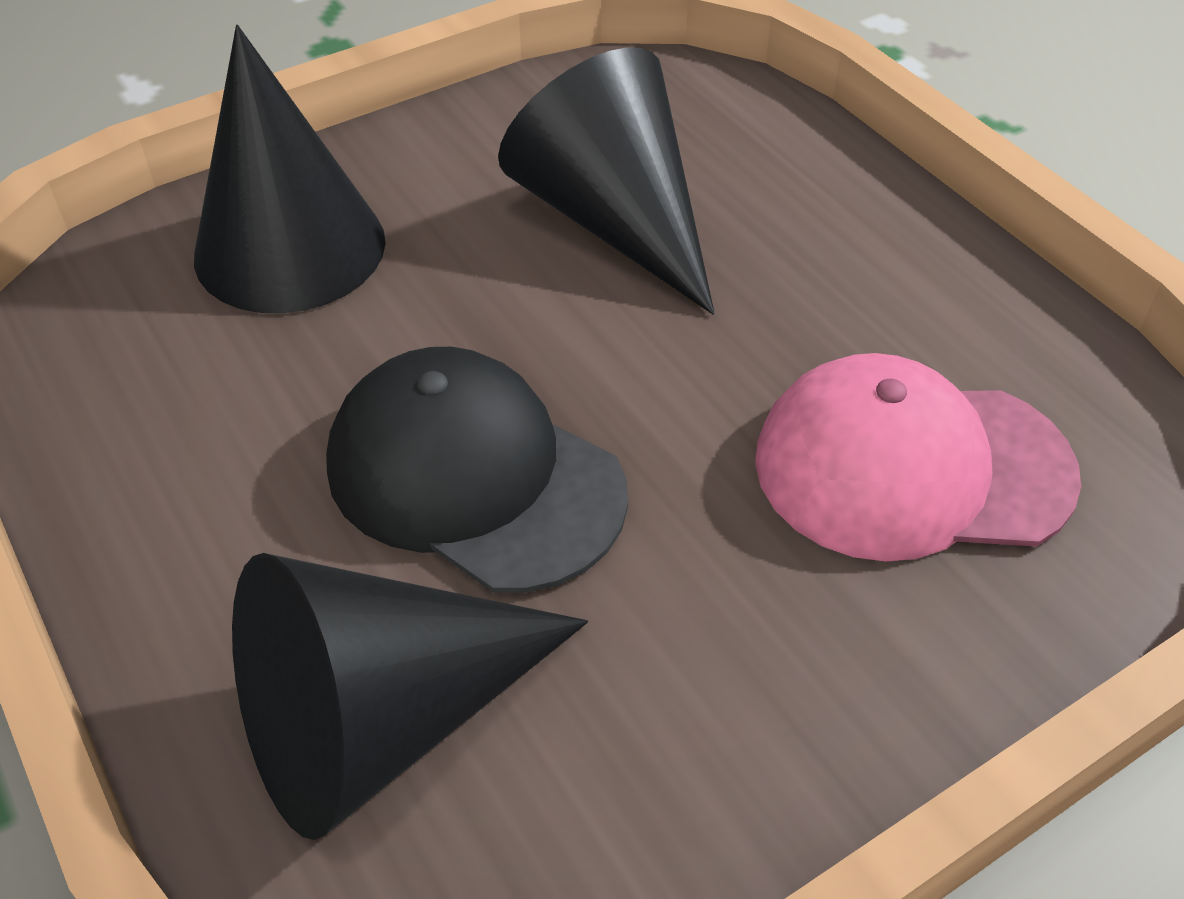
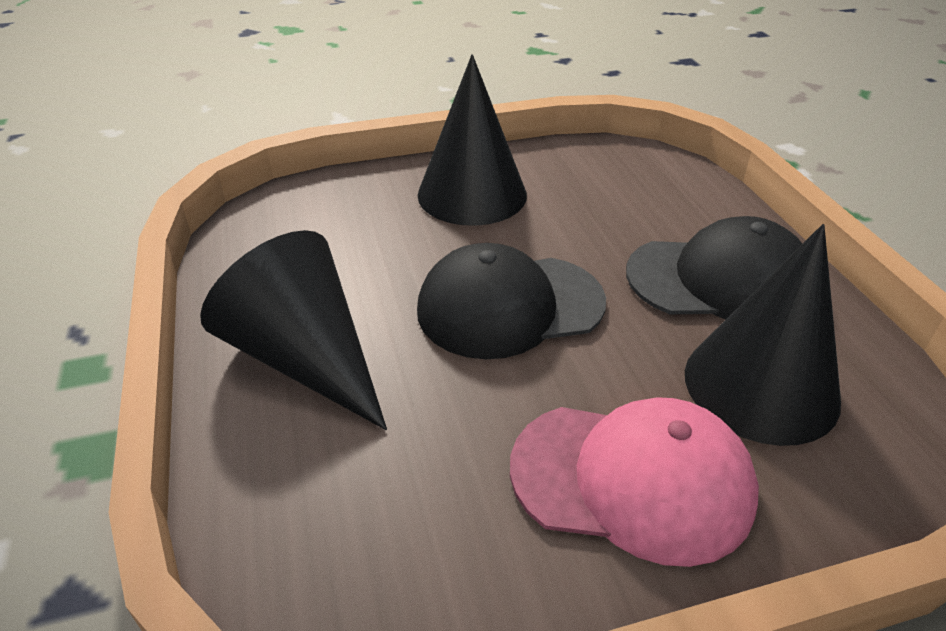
black cap: 1 -> 2

